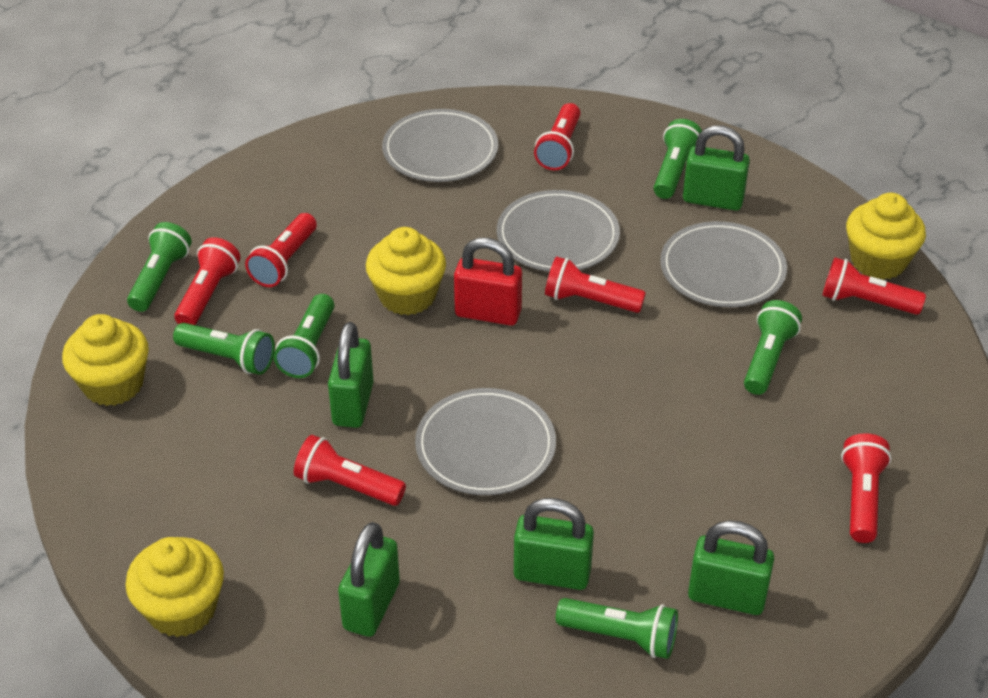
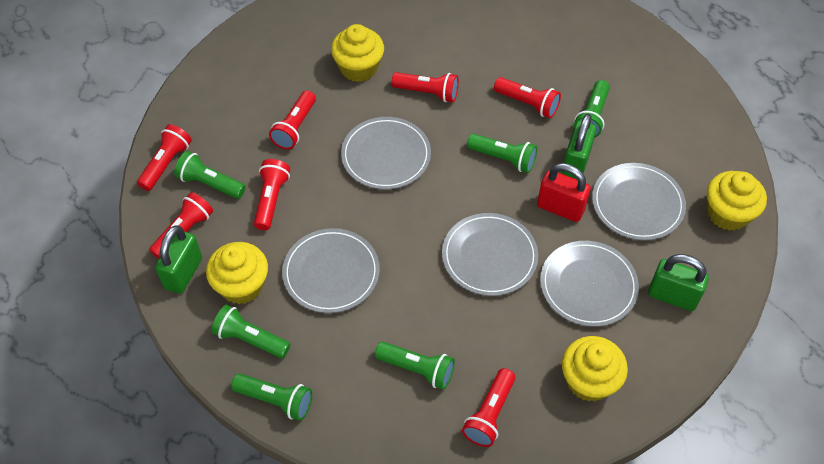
green padlock: 5 -> 3
grey plate: 4 -> 5

